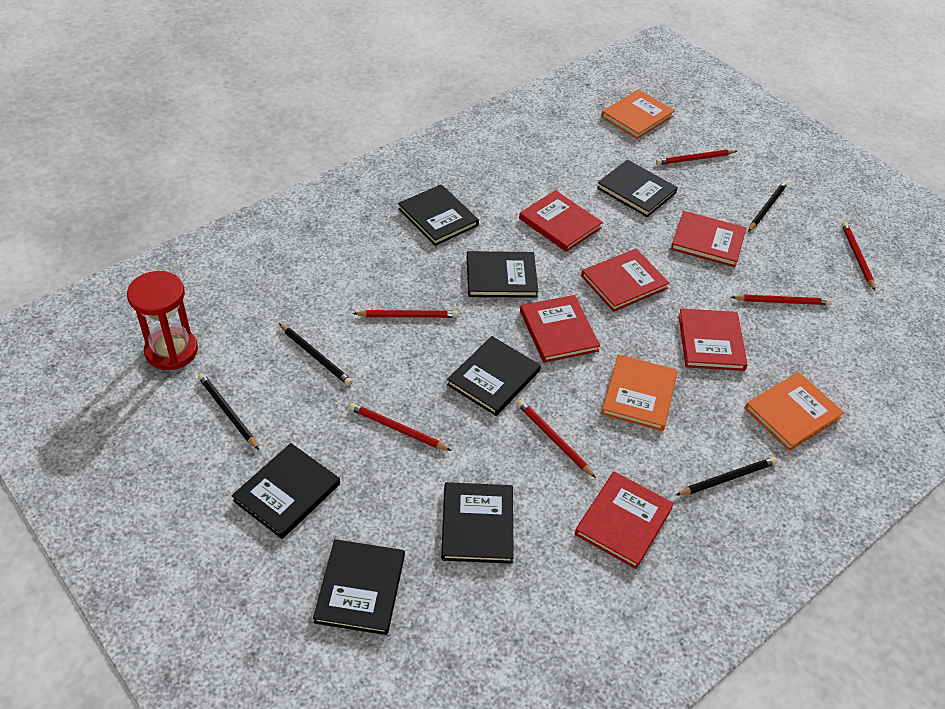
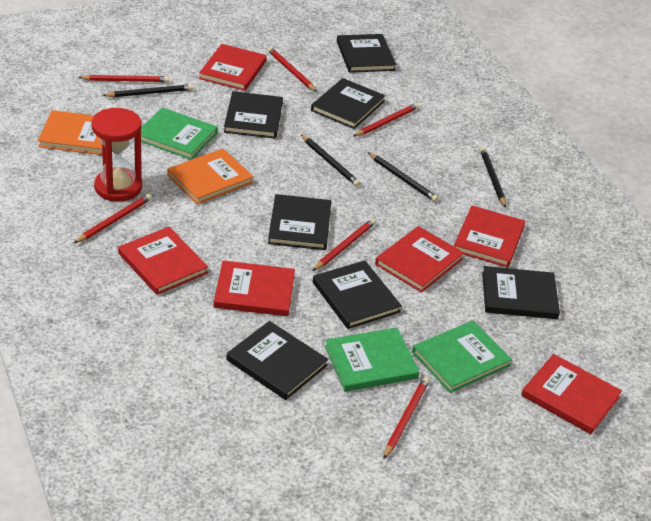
green book: 0 -> 3
orange book: 3 -> 2

